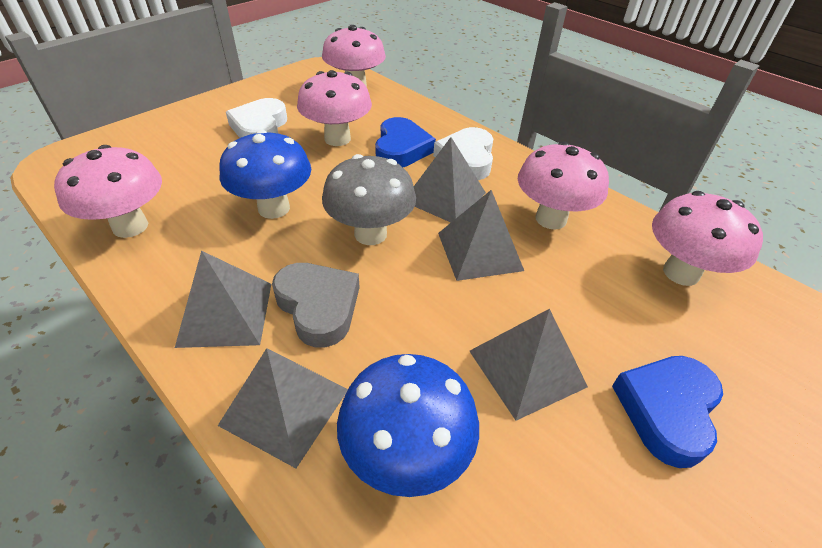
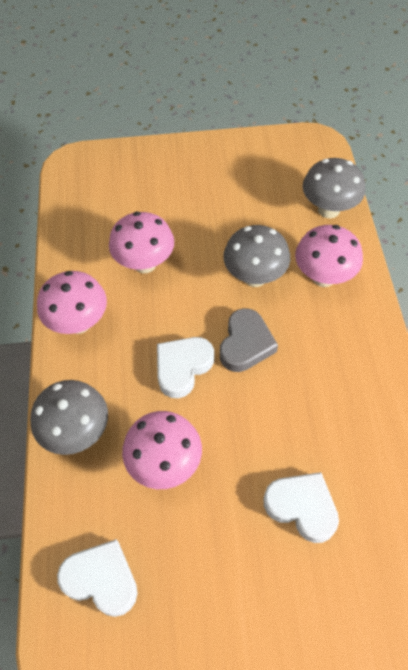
blue heart: 2 -> 0
blue mushroom: 2 -> 0
grey mushroom: 1 -> 3
grey pyramid: 5 -> 0
pink mushroom: 5 -> 4
white heart: 2 -> 3

